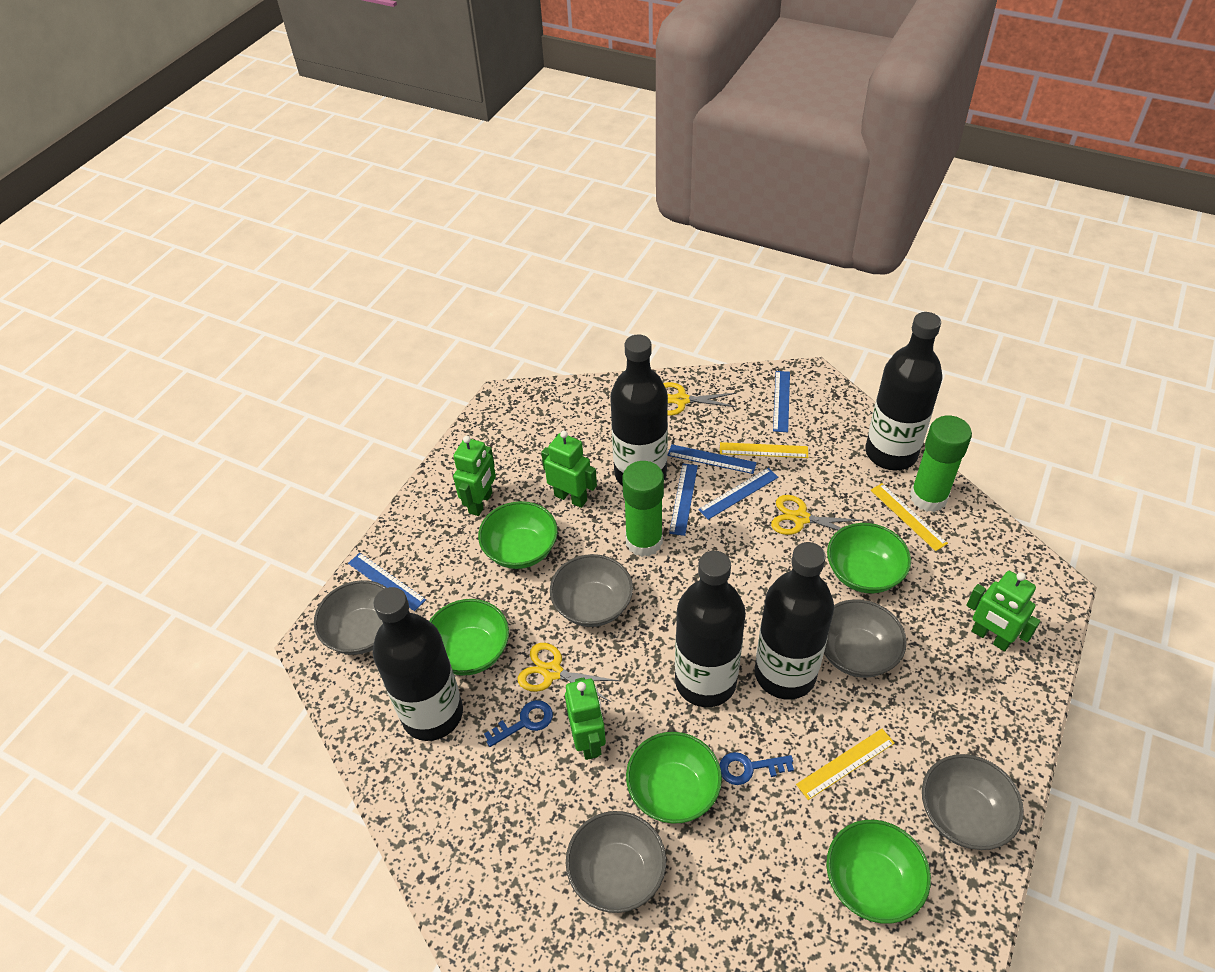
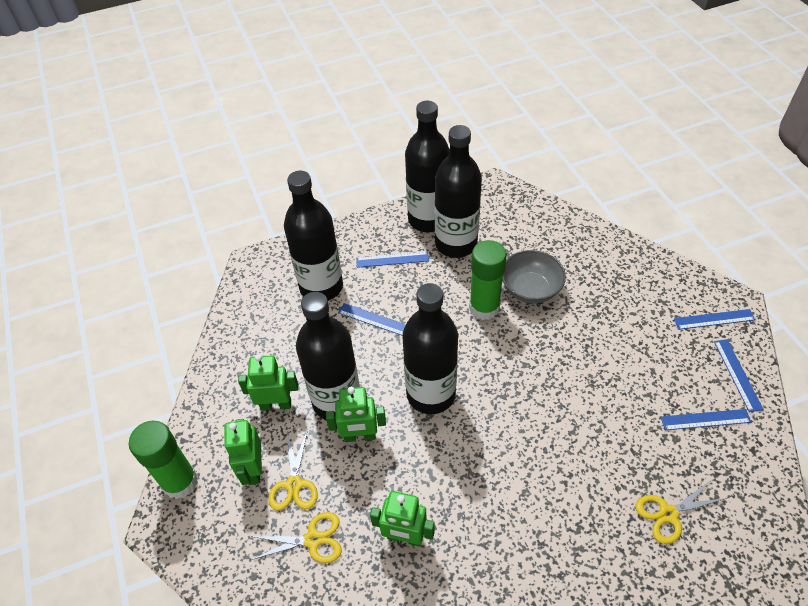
blue key: 2 -> 0
green bowl: 5 -> 0
grey bowl: 5 -> 1
yellow ruler: 3 -> 0

